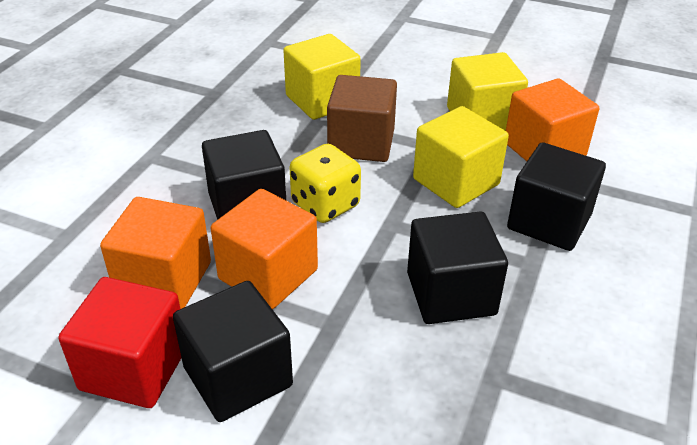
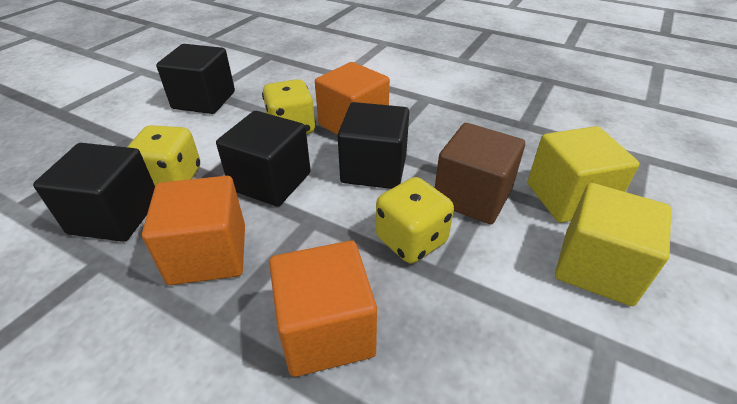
red cube: 1 -> 0
yellow cube: 3 -> 2
yellow dice: 1 -> 3

